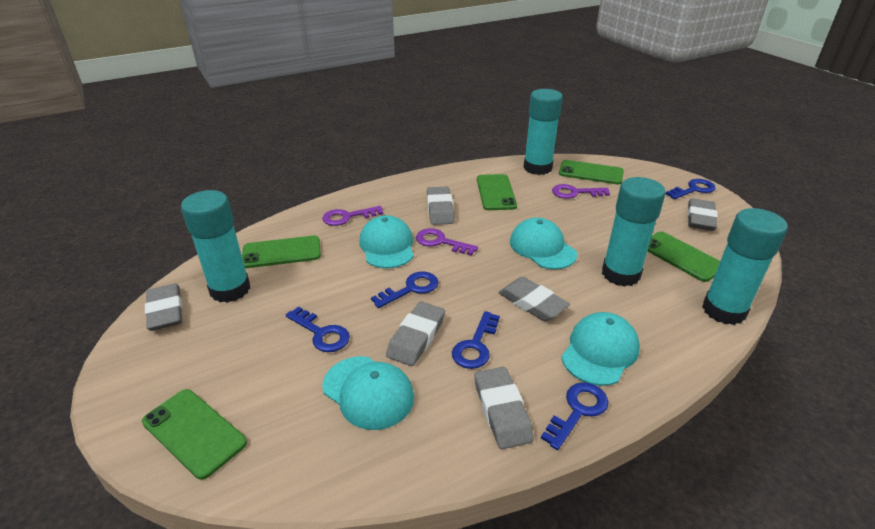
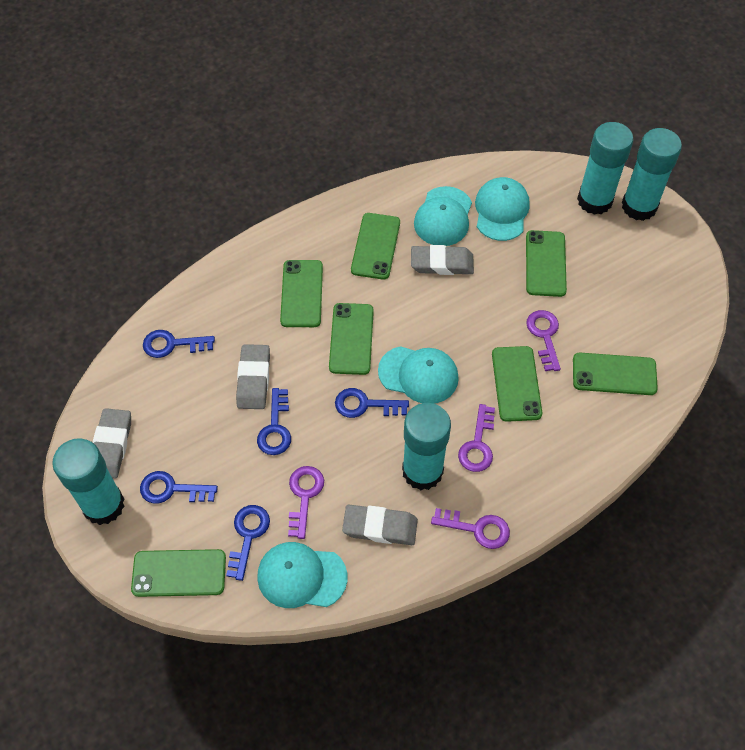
green phone: 5 -> 7
grey eraser: 6 -> 4
purple key: 3 -> 4

